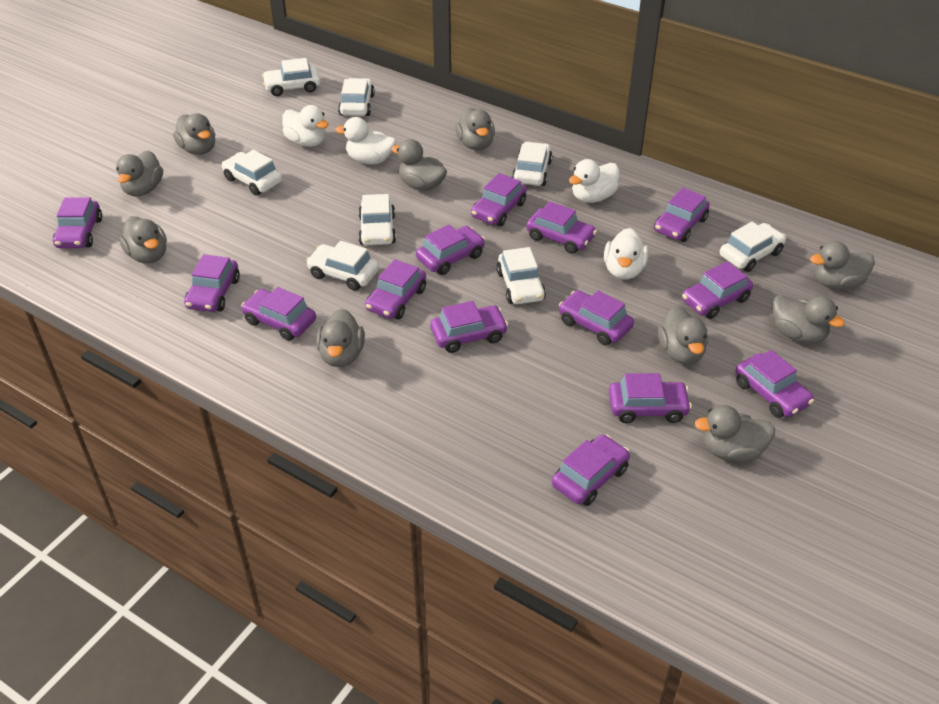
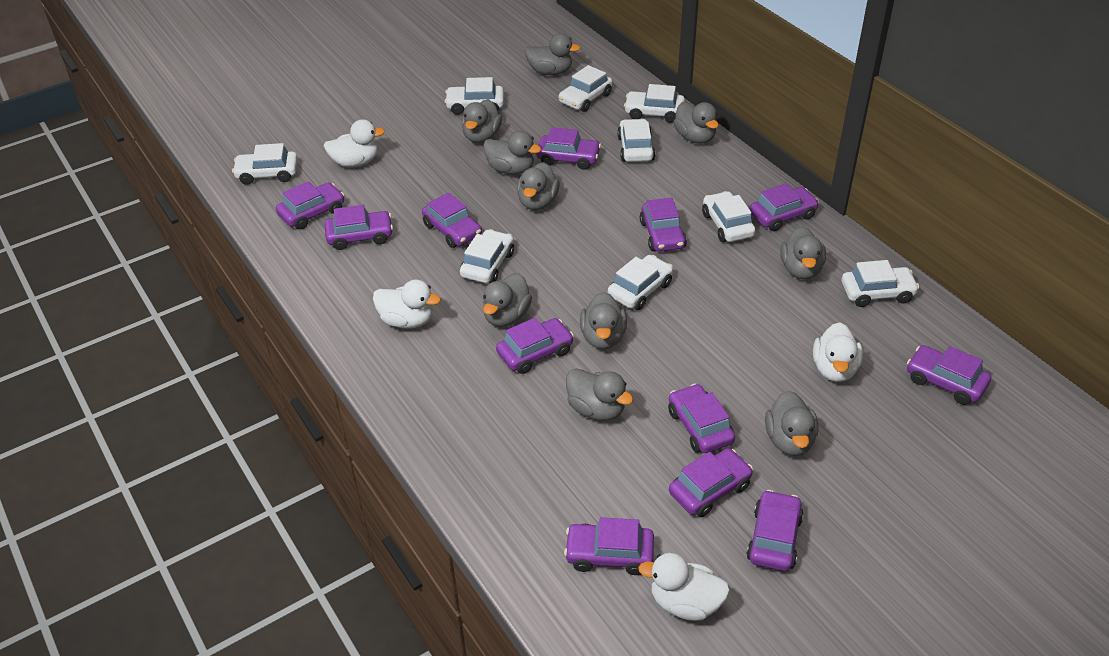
purple car: 14 -> 12
white car: 8 -> 9

